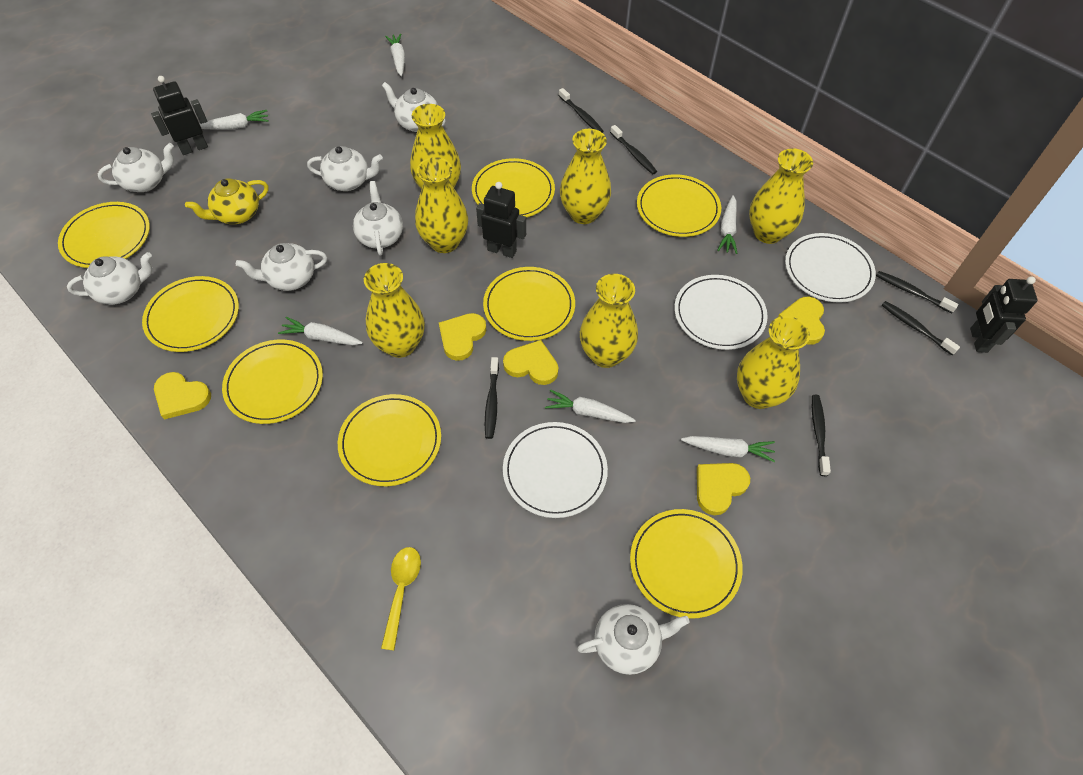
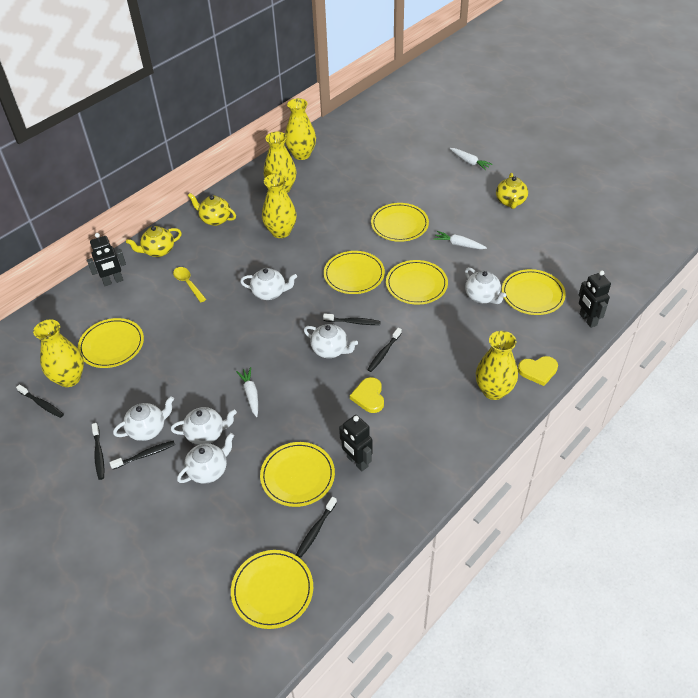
white carrot: 6 -> 3
white plate: 3 -> 0
white teapot: 7 -> 6
yellow heart: 5 -> 2
yellow plate: 8 -> 7
yellow teapot: 1 -> 3
yellow vase: 7 -> 5

